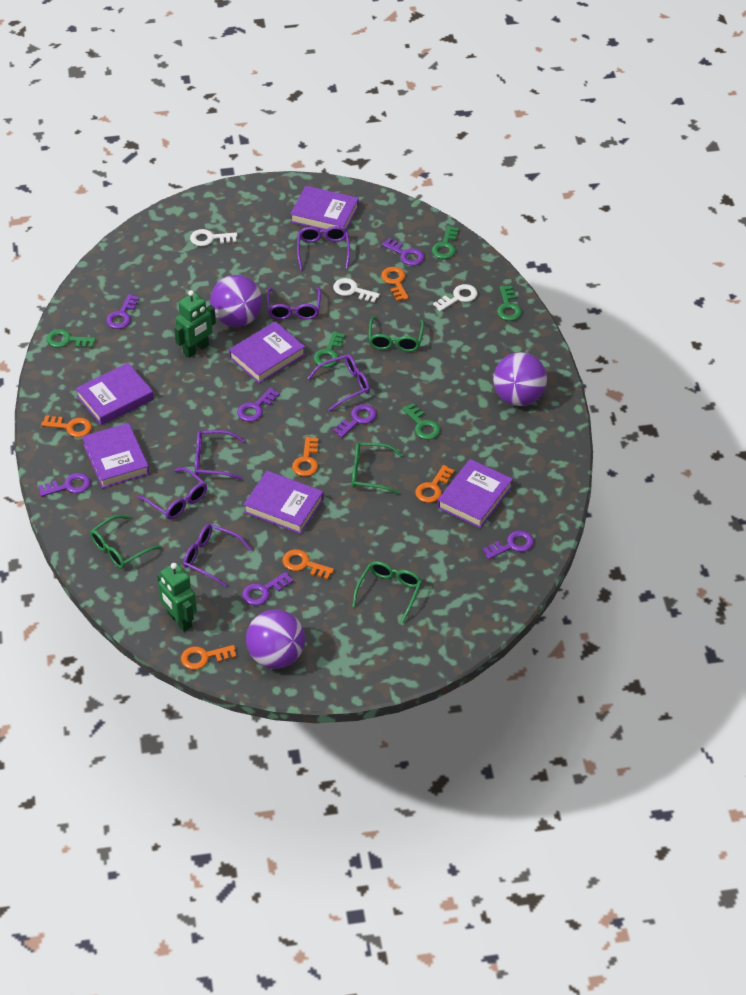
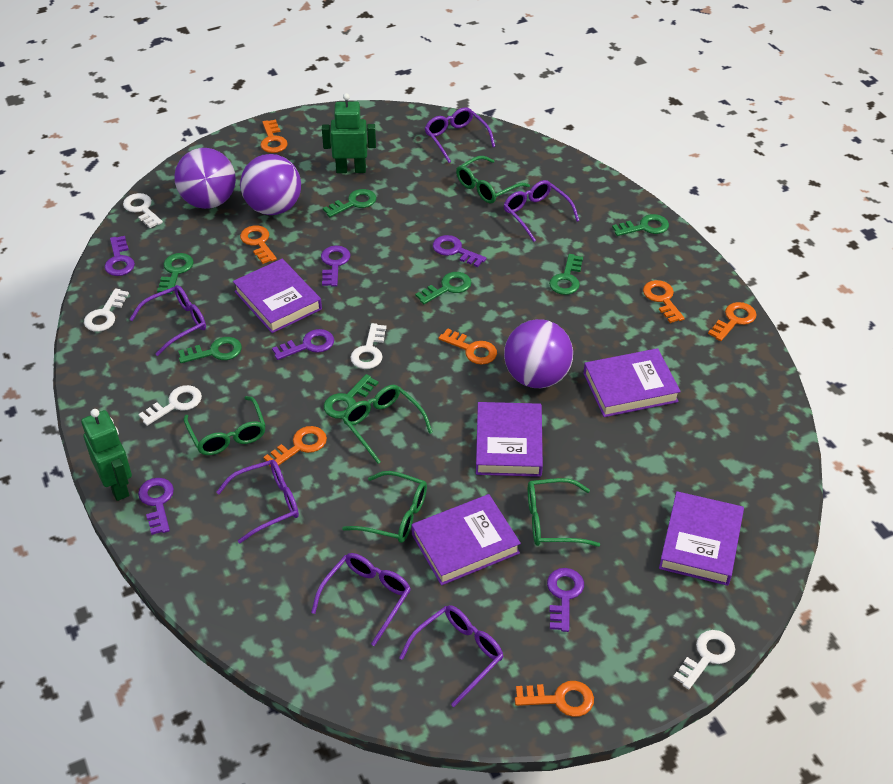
green glasses: 4 -> 5
green key: 5 -> 7
orange key: 6 -> 7
purple book: 6 -> 5
purple key: 7 -> 6
white key: 3 -> 5

